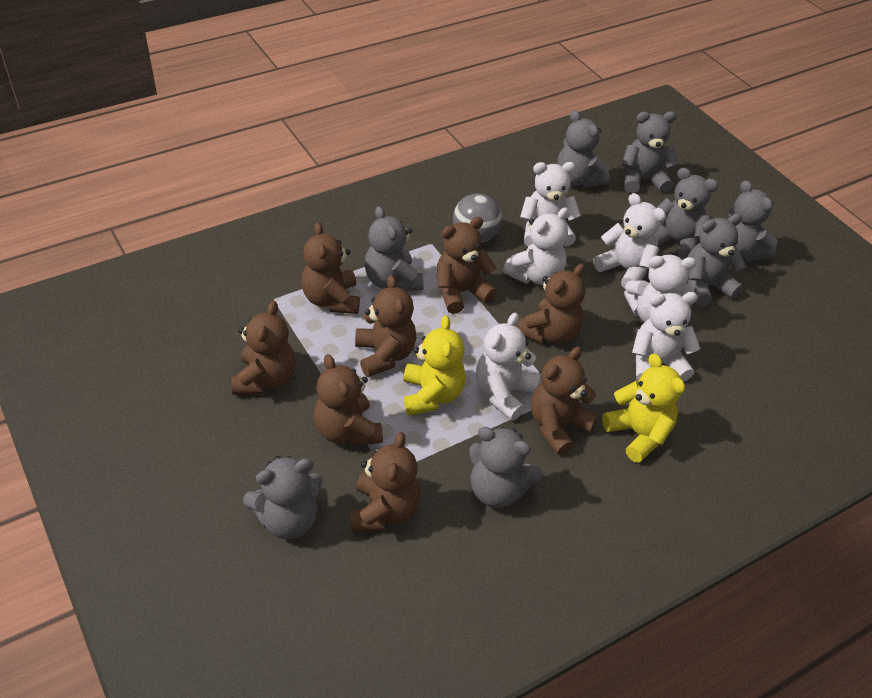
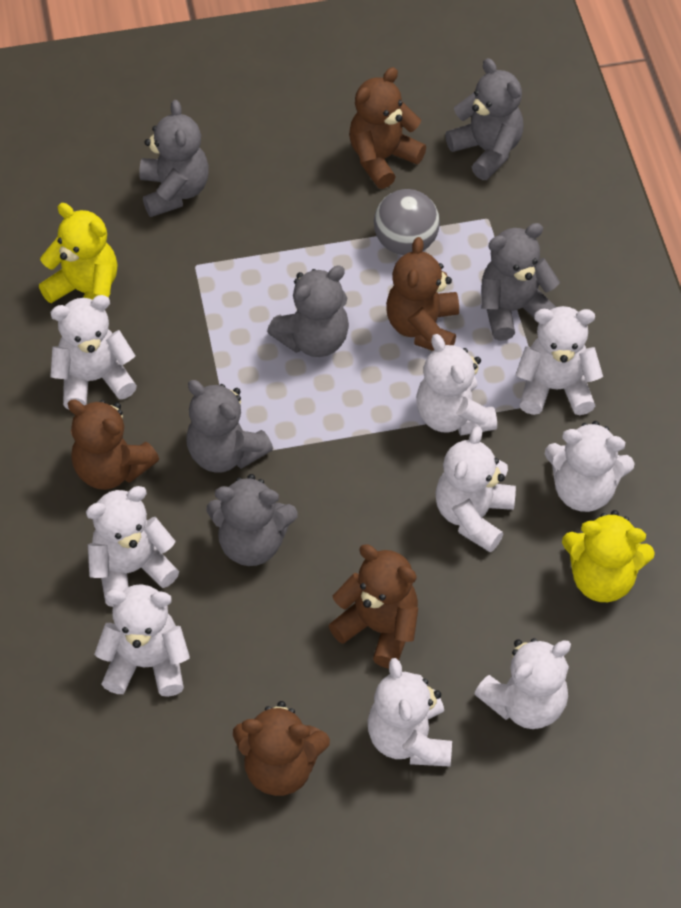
brown teddy bear: 8 -> 5
grey teddy bear: 8 -> 6
white teddy bear: 6 -> 9

